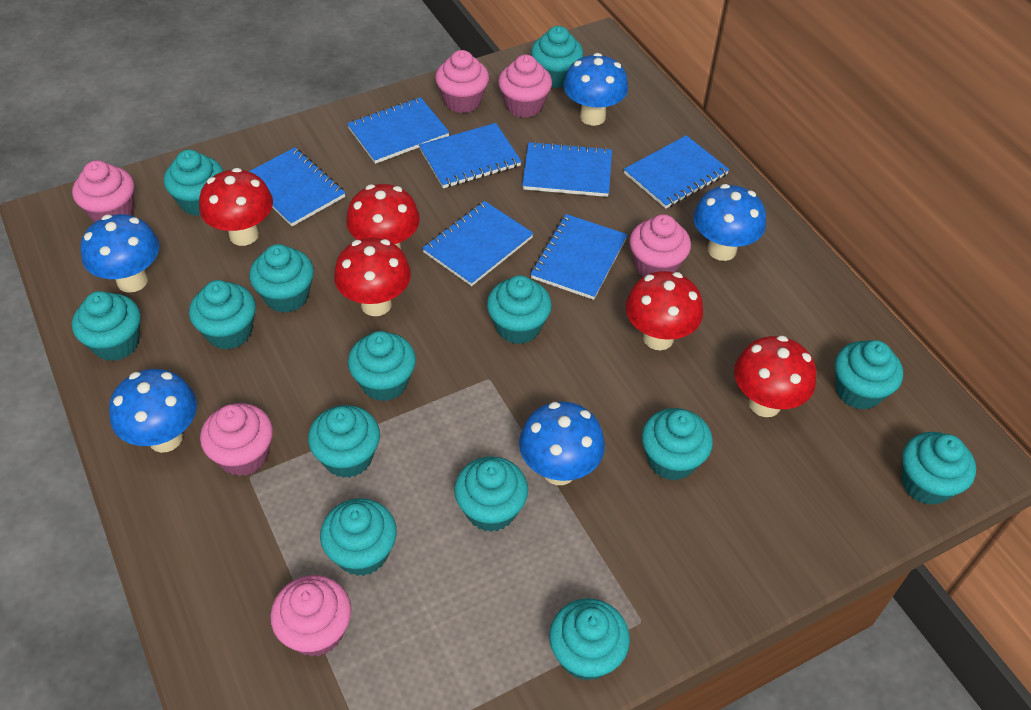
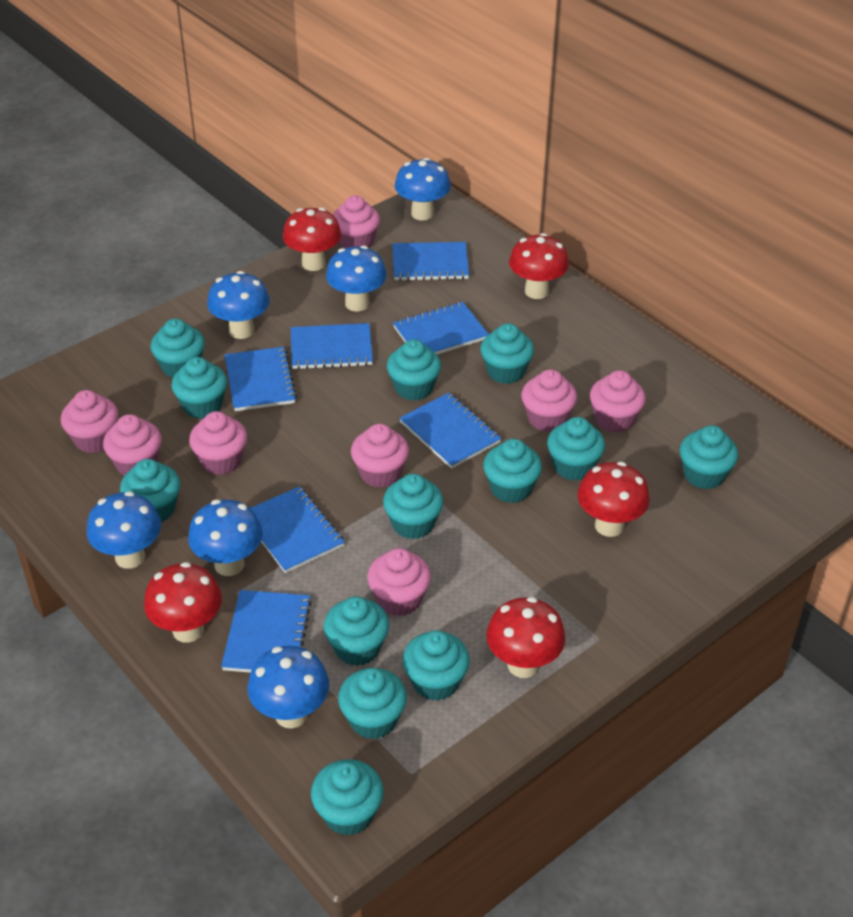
blue mushroom: 5 -> 6
pink cupcake: 6 -> 8
turquoise cupcake: 14 -> 13

